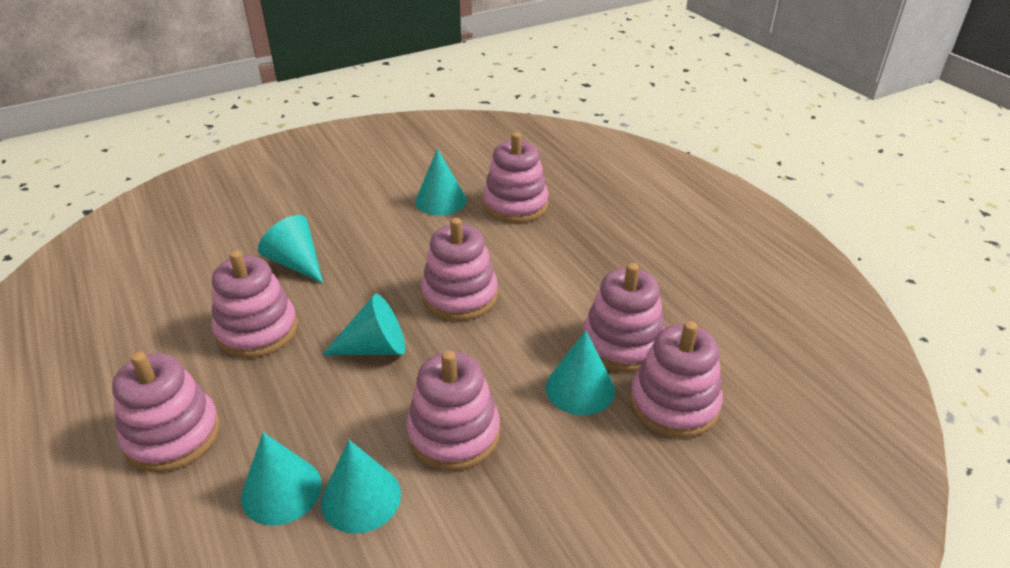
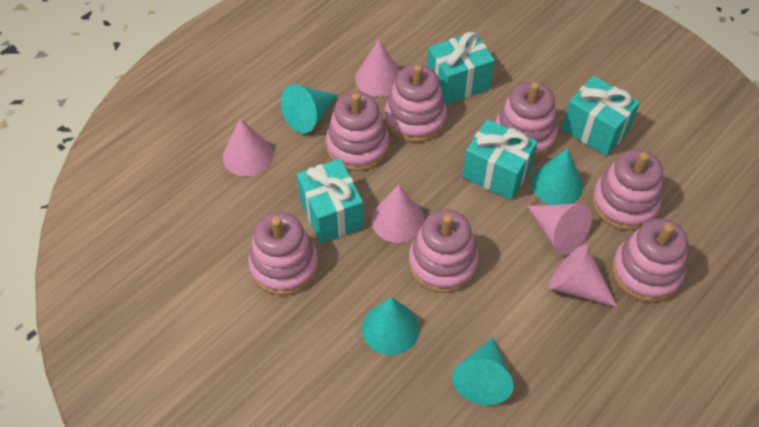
pink cone: 0 -> 5
turquoise cone: 6 -> 4
turquoise gift: 0 -> 4

